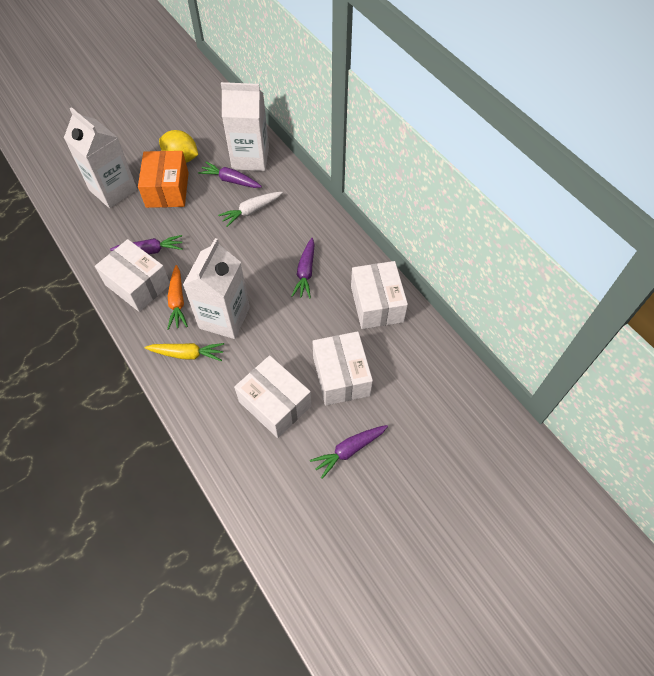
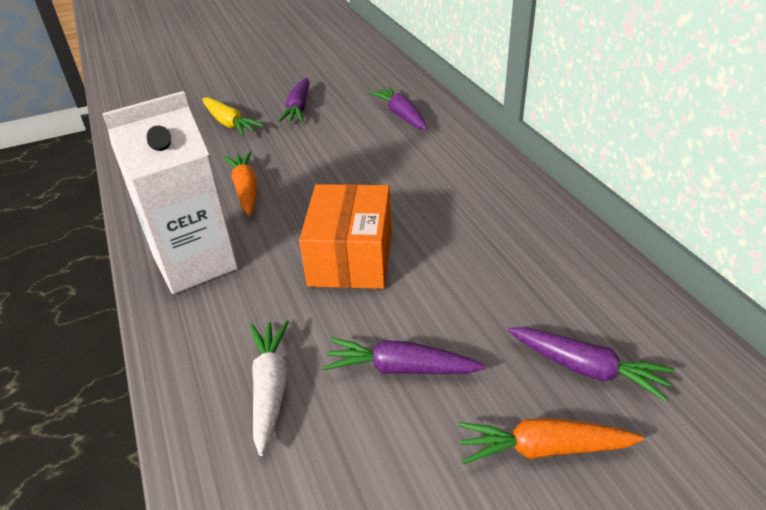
orange carrot: 1 -> 2
white box: 4 -> 0
white carton: 3 -> 1
yellow lemon: 1 -> 0

